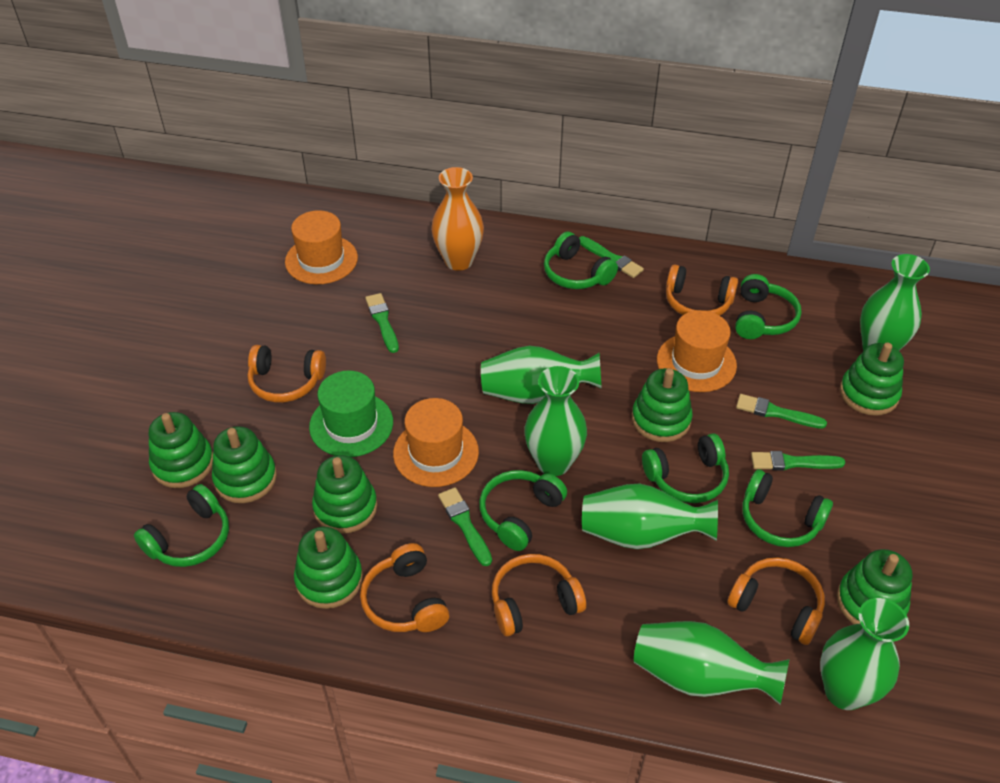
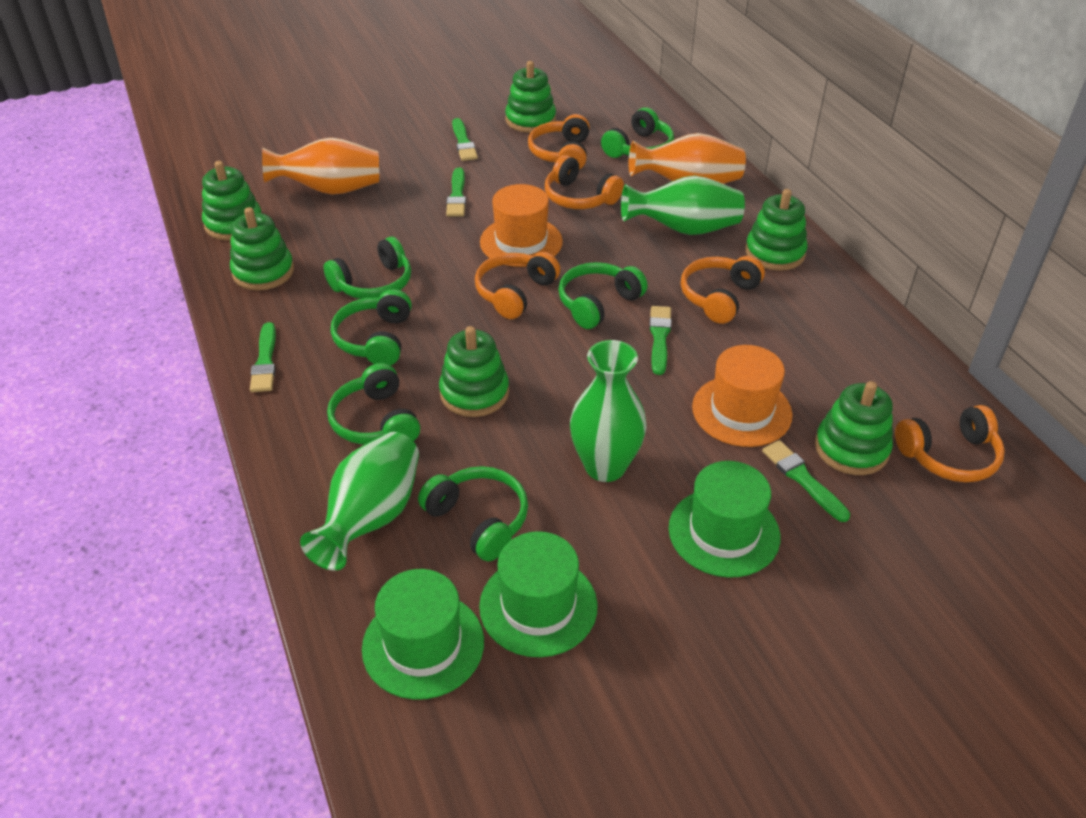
green hat: 1 -> 3
green stacking toy: 7 -> 6
green vase: 6 -> 3
orange hat: 3 -> 2
orange vase: 1 -> 2

